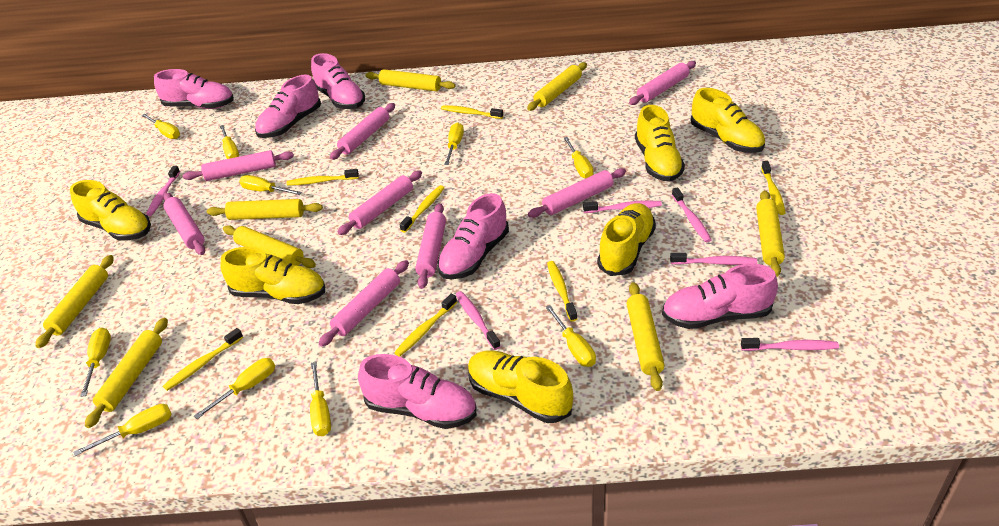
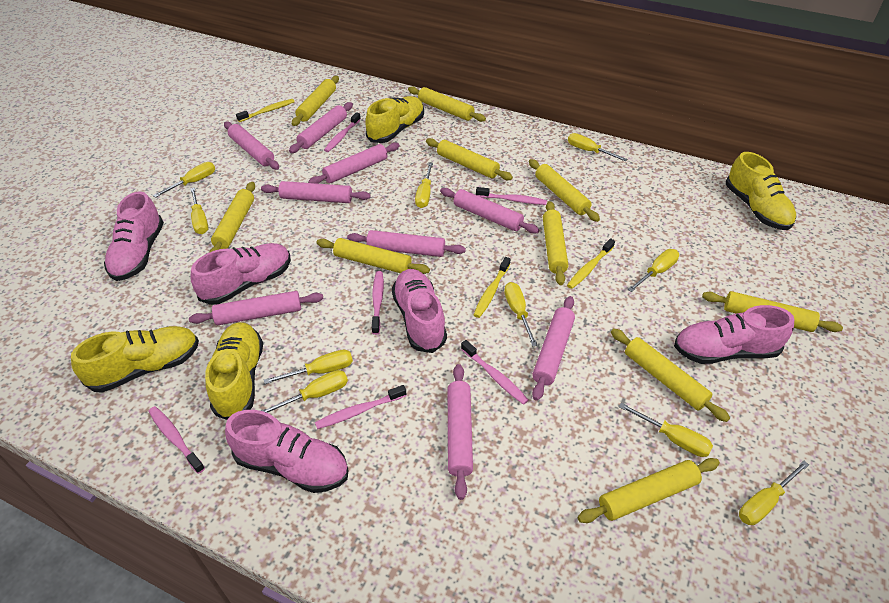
pink rolling pin: 8 -> 9
pink shoe: 6 -> 5
yellow rolling pin: 8 -> 10
yellow shoe: 6 -> 4
yellow toothbrush: 7 -> 3

